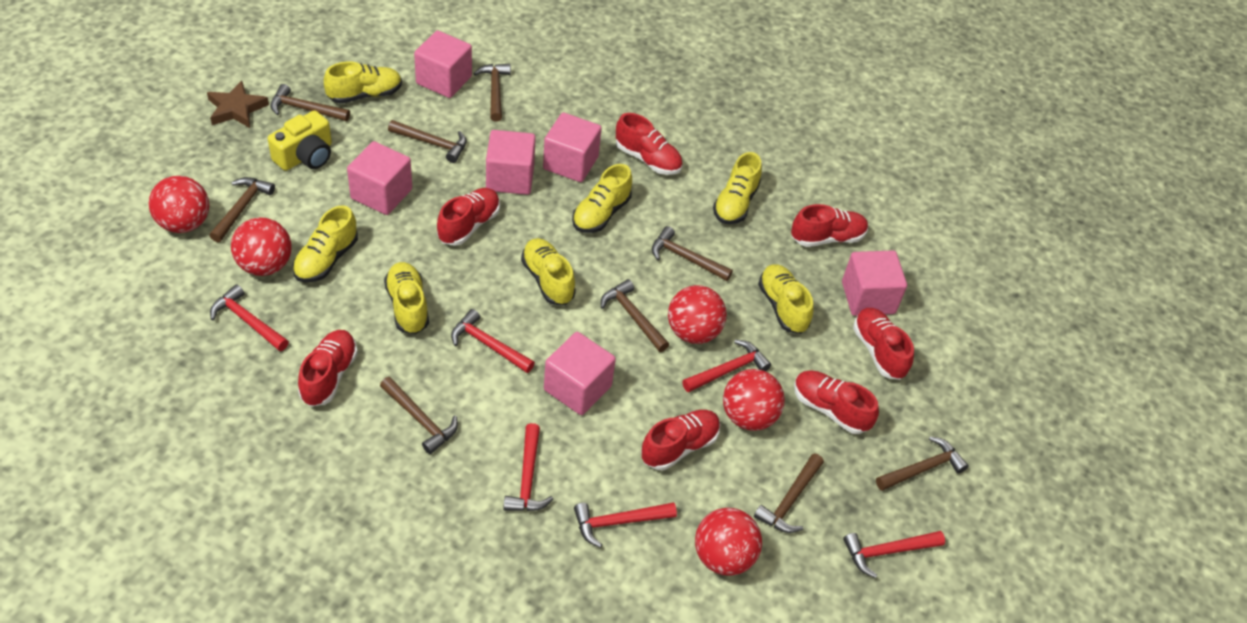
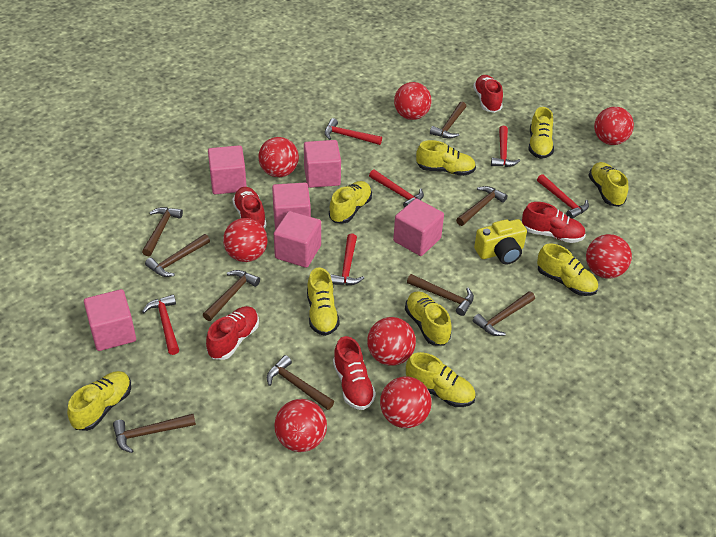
brown star: 1 -> 0
red ball: 5 -> 8
red shoe: 7 -> 5
yellow shoe: 7 -> 9

